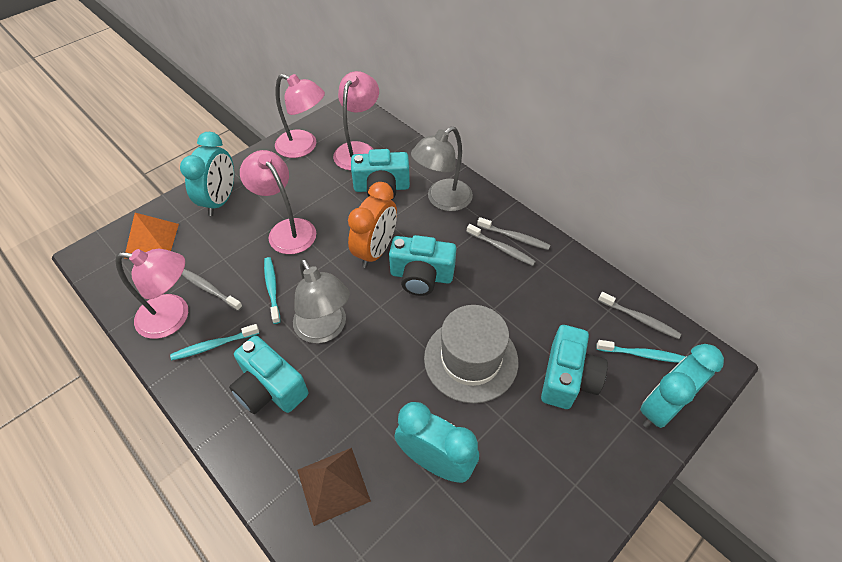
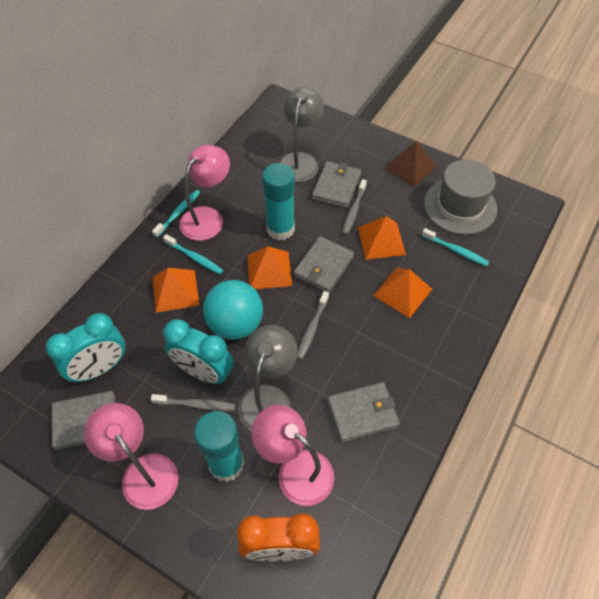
grey toothbrush: 4 -> 3
grey wallet: 0 -> 4
orange pyramid: 1 -> 4
pink lamp: 4 -> 3
turquoise ball: 0 -> 1
turquoise camera: 4 -> 0
turquoise clock: 3 -> 2
turquoise glue stick: 0 -> 2

